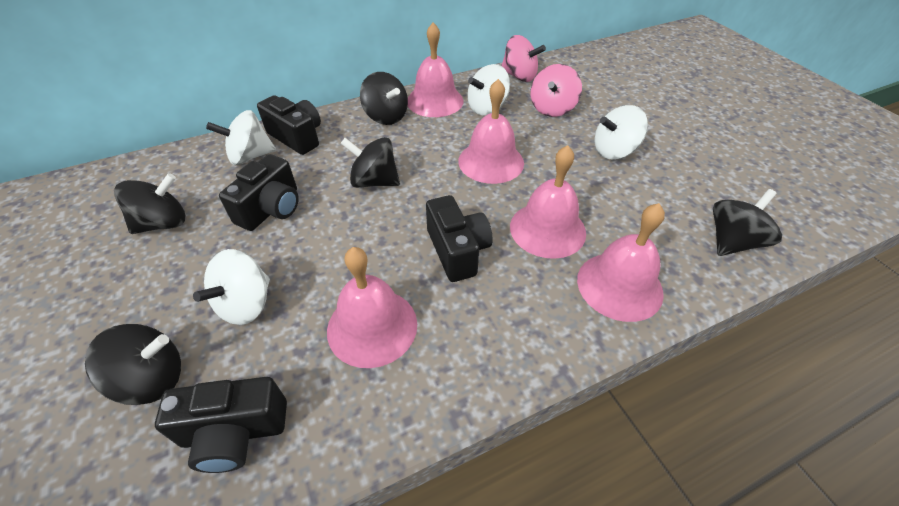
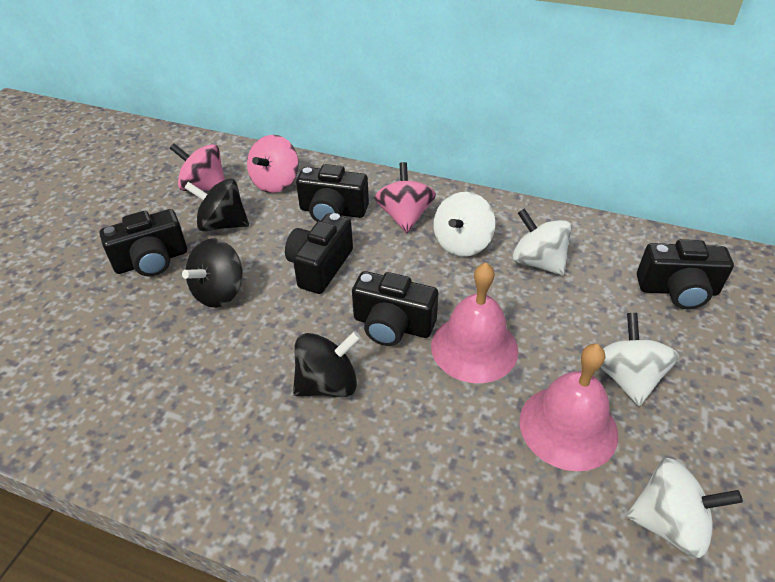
black camera: 4 -> 5
black spinning top: 5 -> 3
pink bell: 5 -> 2
pink spinning top: 2 -> 3

